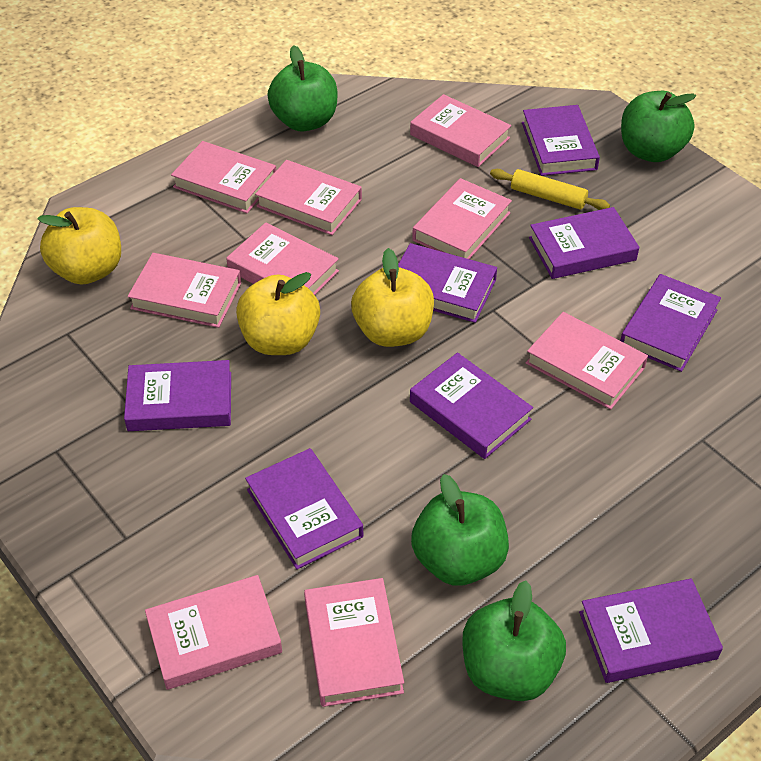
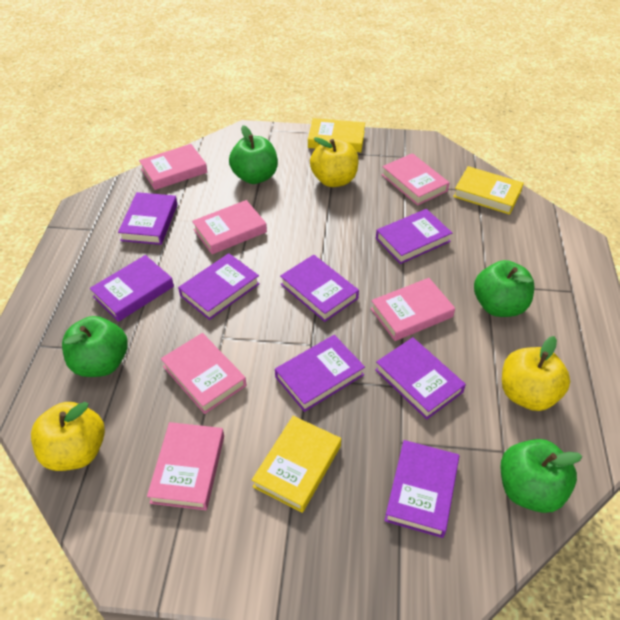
pink book: 9 -> 6
yellow book: 0 -> 3
yellow rolling pin: 1 -> 0

